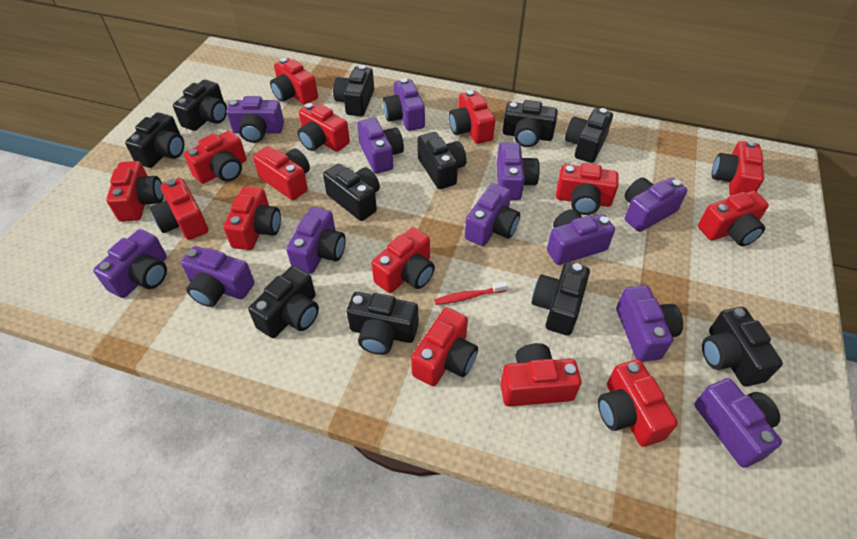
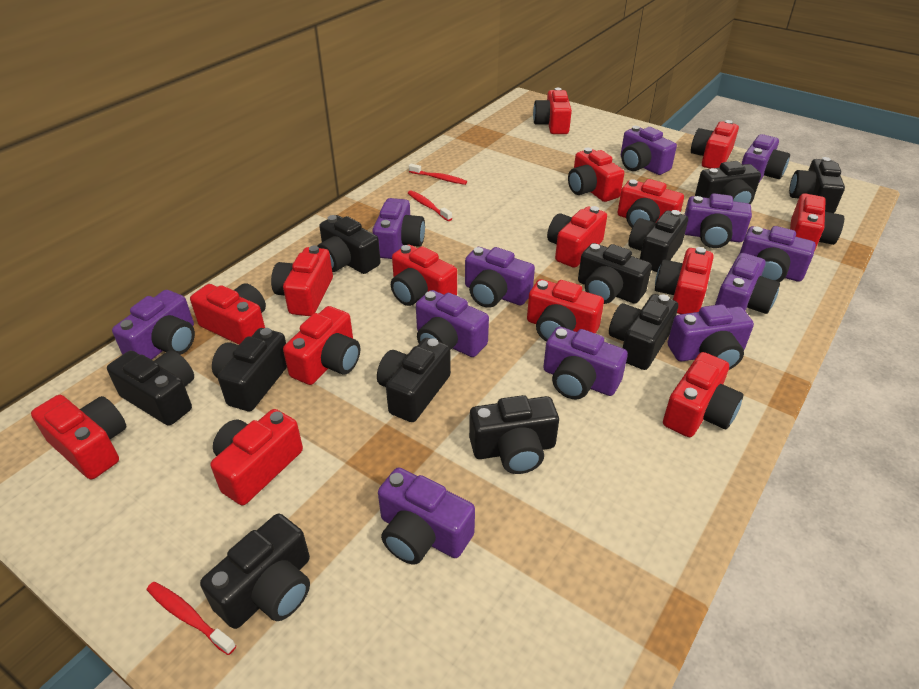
red toothbrush: 1 -> 3

